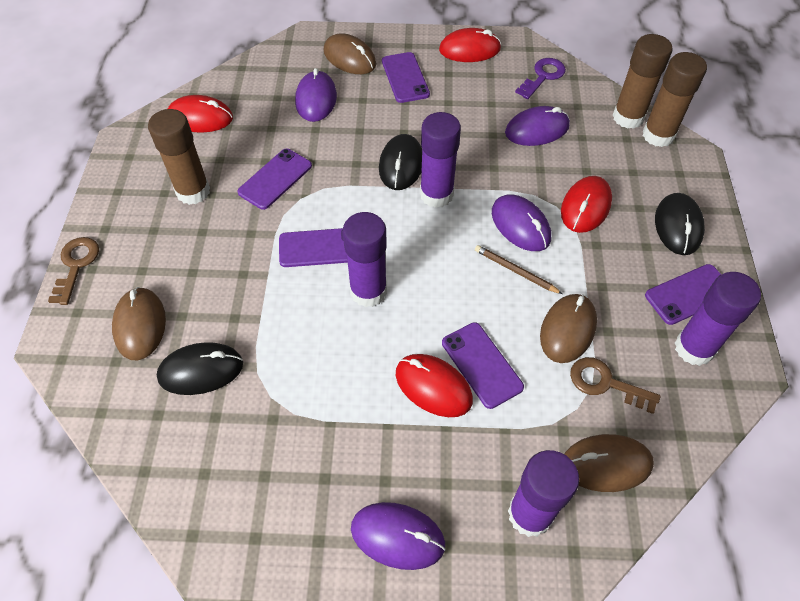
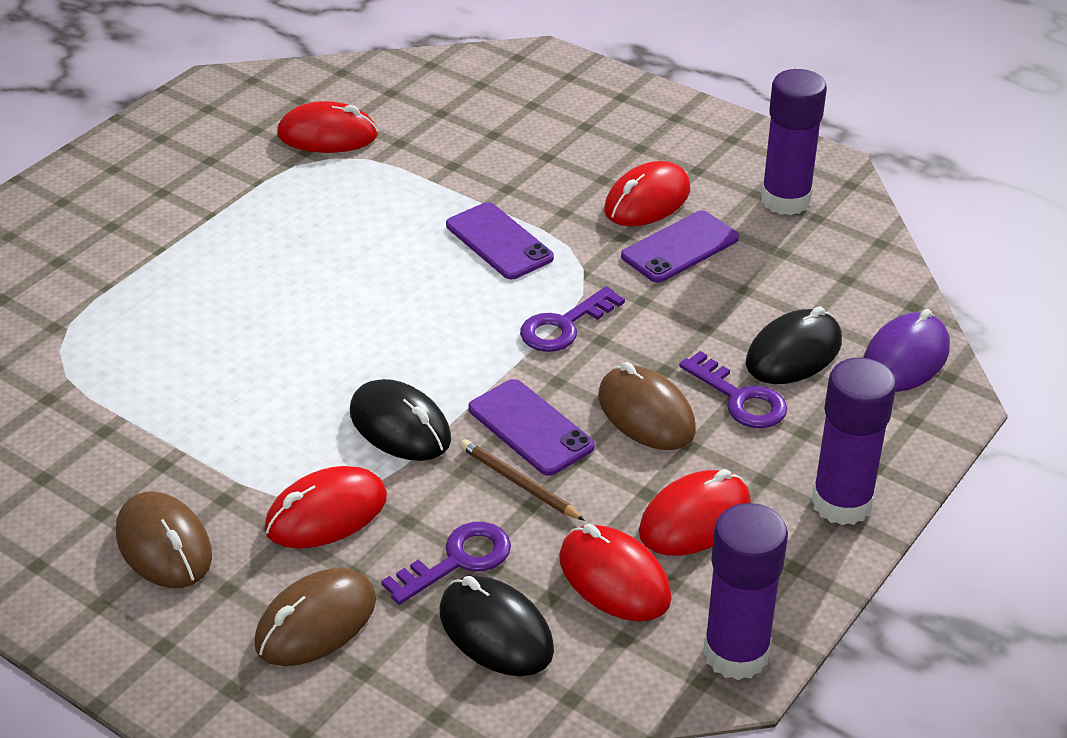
brown glue stick: 3 -> 0
brown key: 2 -> 0
brown mouse: 4 -> 3
purple glue stick: 4 -> 3
purple key: 1 -> 3
purple mouse: 4 -> 1
purple phone: 5 -> 3
red mouse: 4 -> 5

